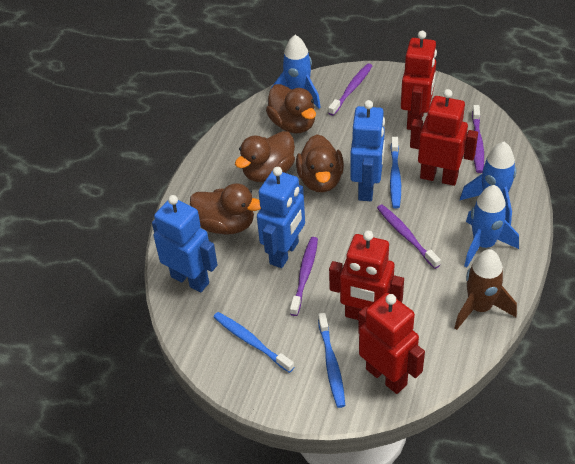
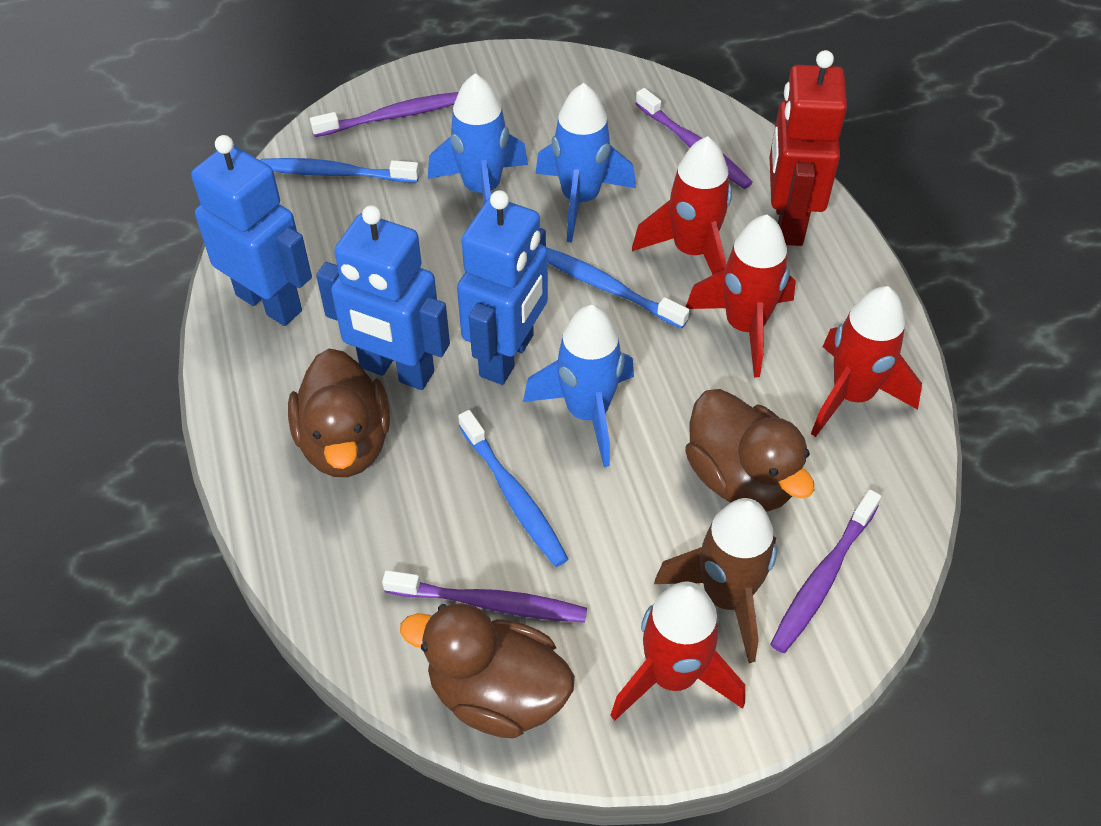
brown duck: 4 -> 3
red robot: 4 -> 1
red rocket: 0 -> 4

